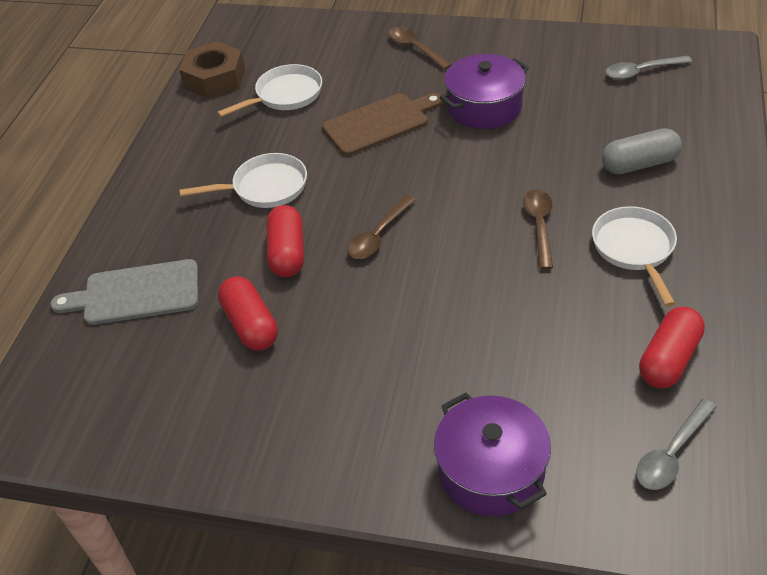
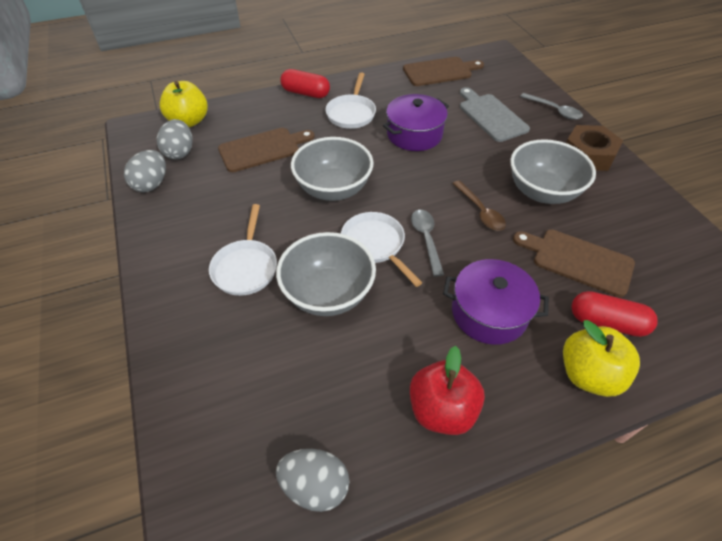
brown cutting board: 1 -> 3
brown spoon: 3 -> 1
grey bowl: 0 -> 3
grey capsule: 1 -> 0
grey egg: 0 -> 3
red apple: 0 -> 1
red capsule: 3 -> 2
yellow apple: 0 -> 2

